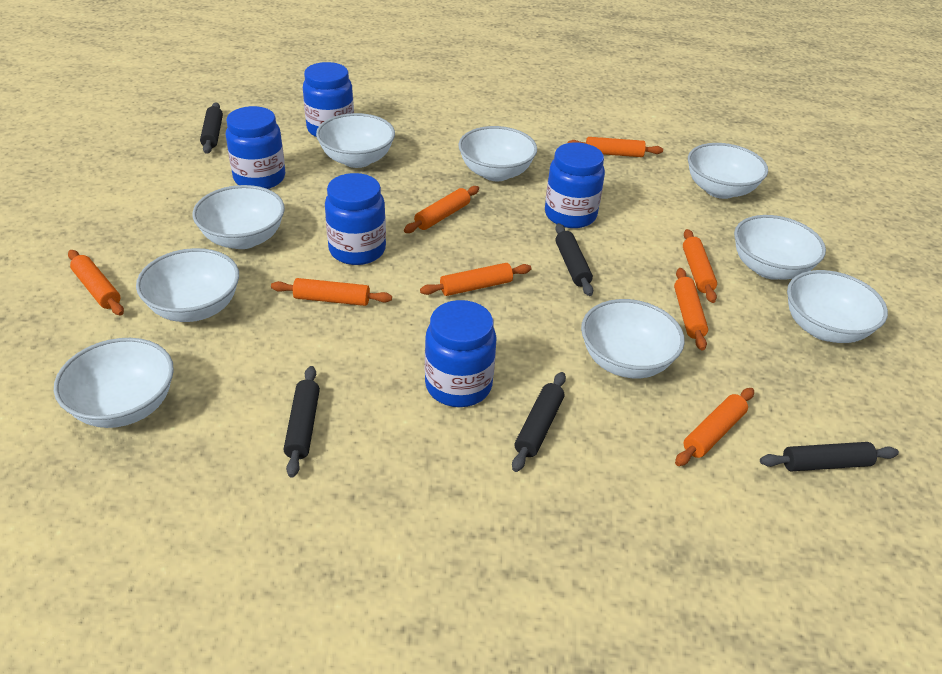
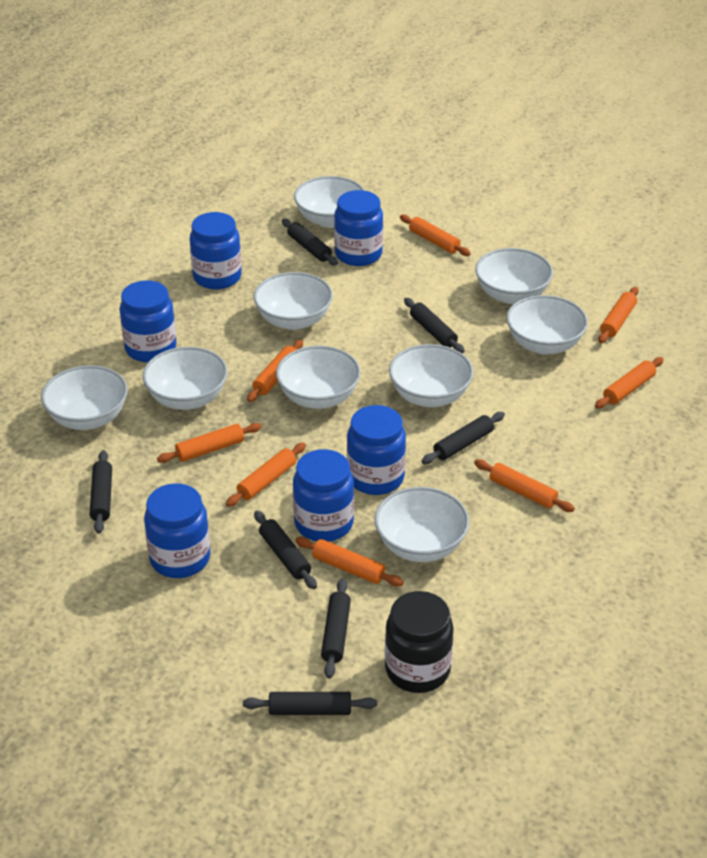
black jar: 0 -> 1
black rolling pin: 5 -> 7
blue jar: 5 -> 6

